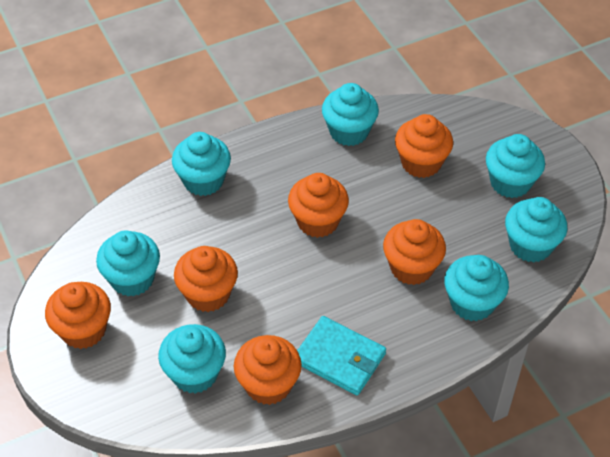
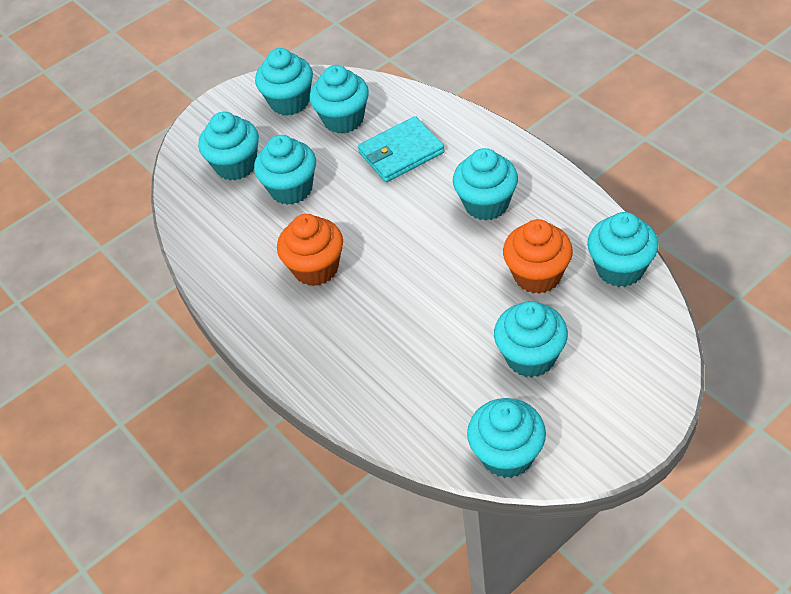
orange cupcake: 6 -> 2
turquoise cupcake: 7 -> 8

